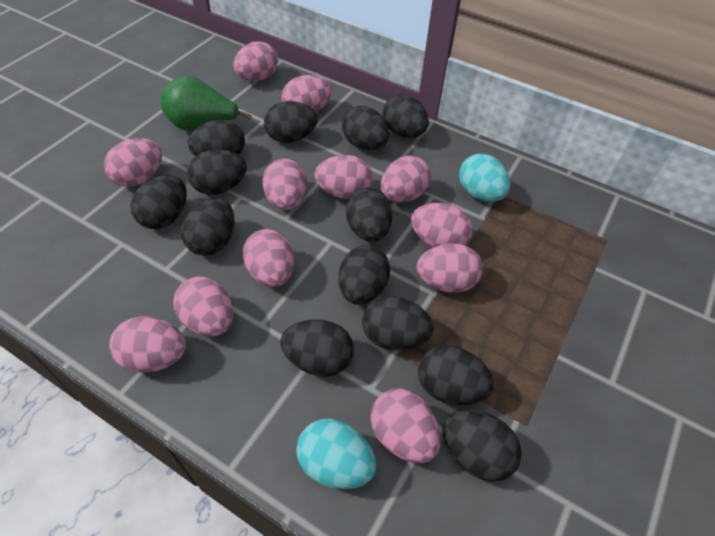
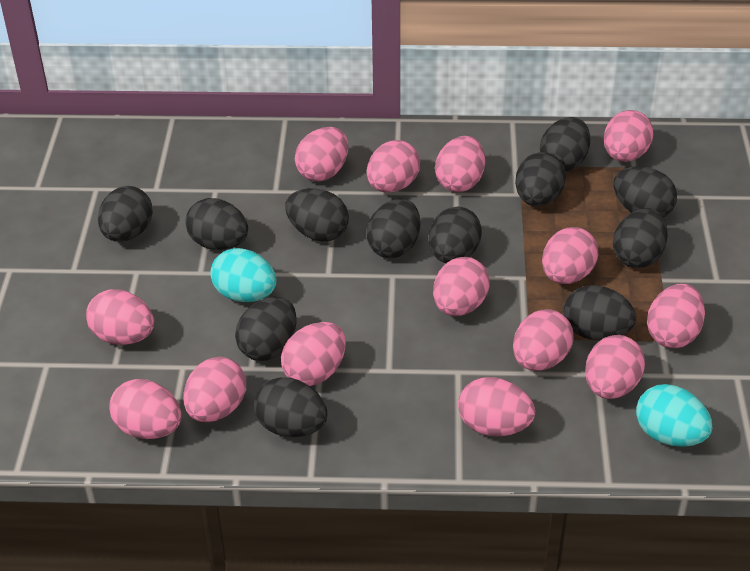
black egg: 13 -> 12
green pear: 1 -> 0
pink egg: 12 -> 14

